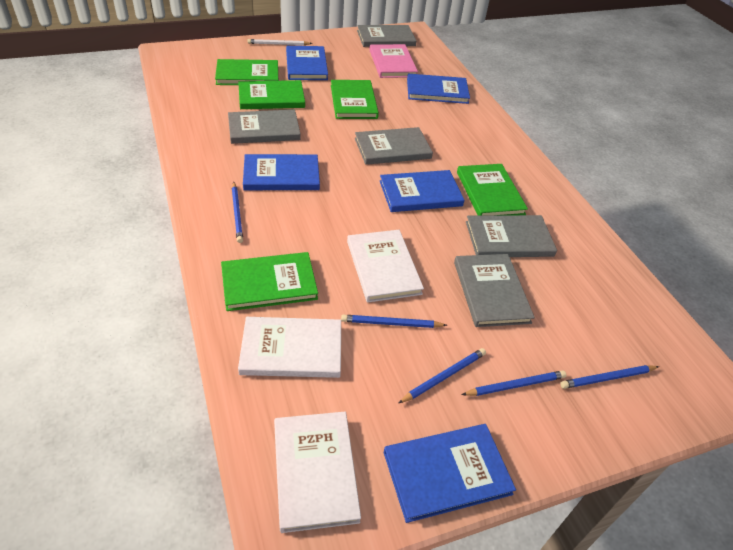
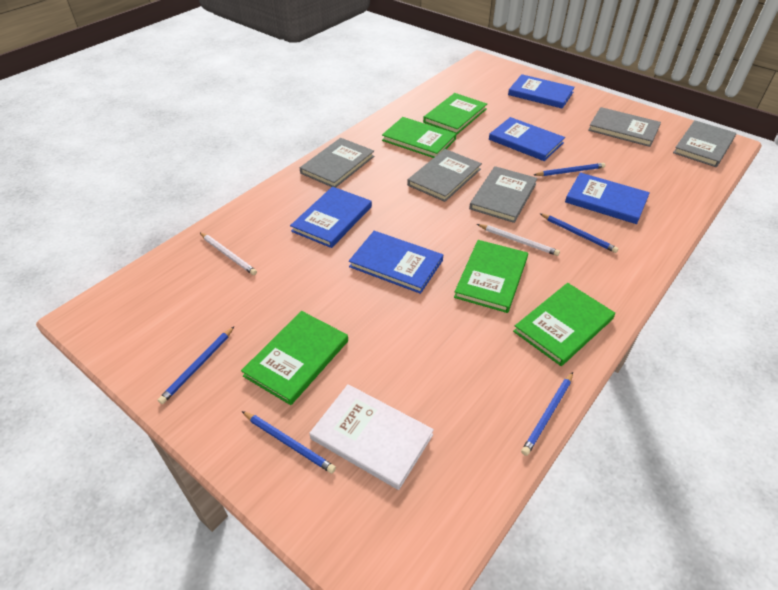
pink book: 1 -> 0
white book: 3 -> 1
white pencil: 1 -> 2

